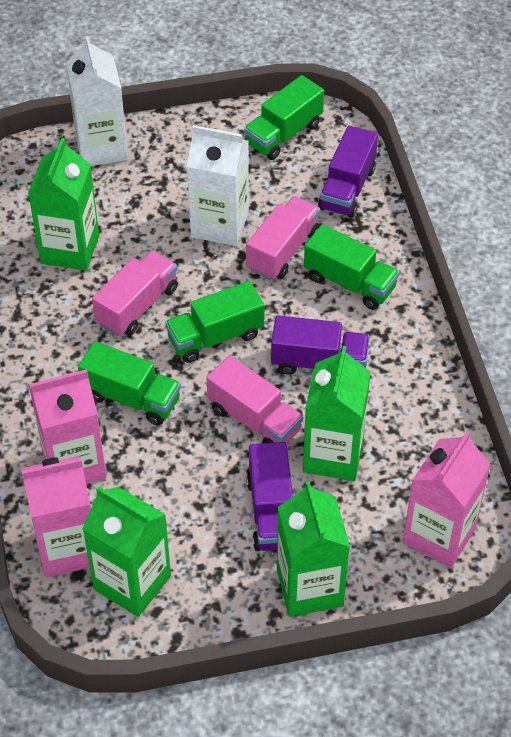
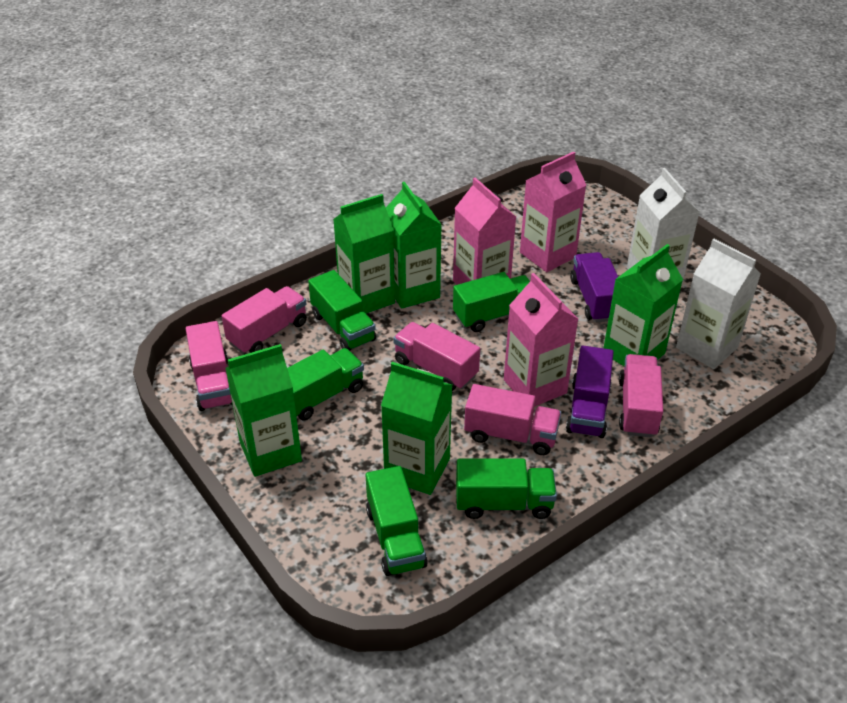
green carton: 4 -> 5
green truck: 4 -> 5
pink truck: 3 -> 5
purple truck: 3 -> 2

